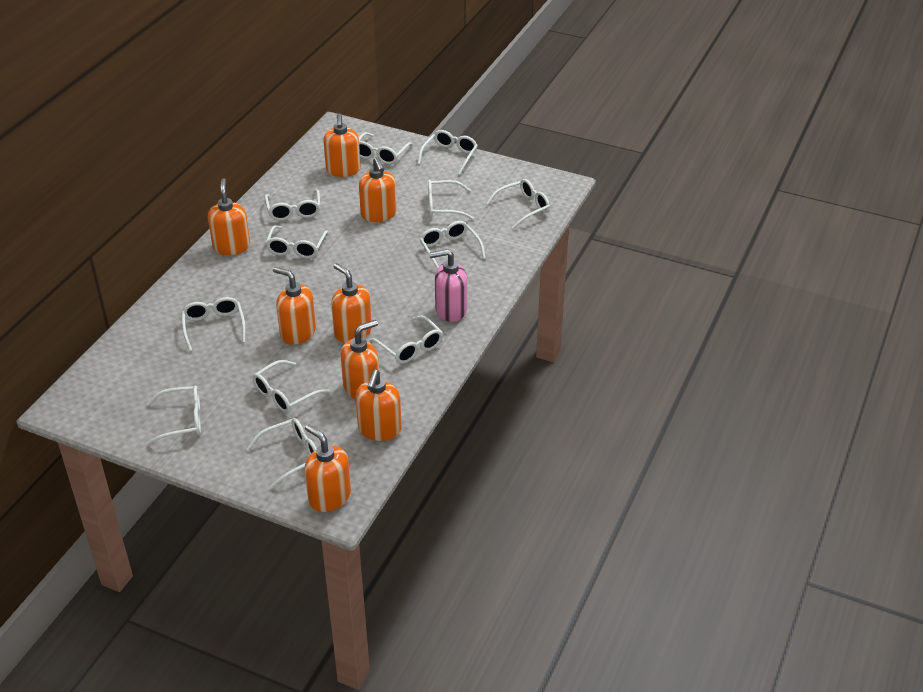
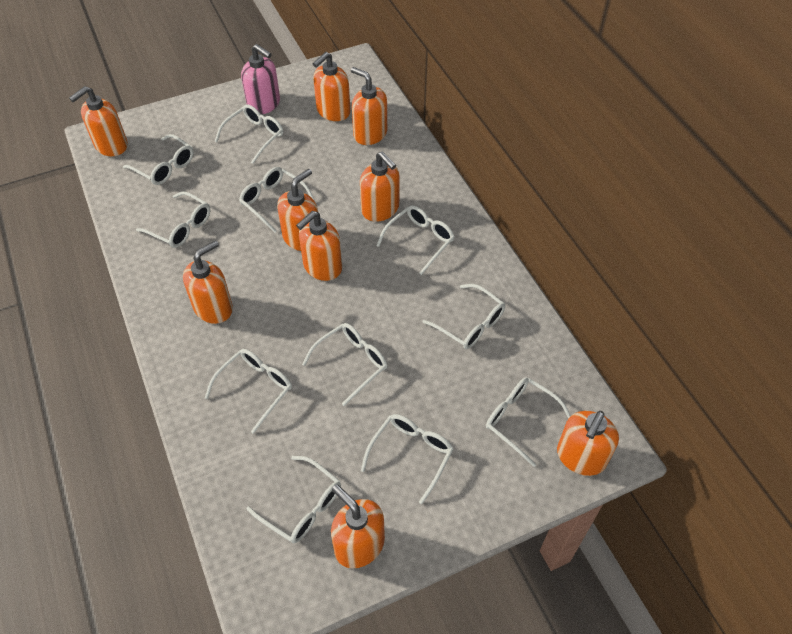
orange soap dispenser: 8 -> 9
white glasses: 12 -> 11

